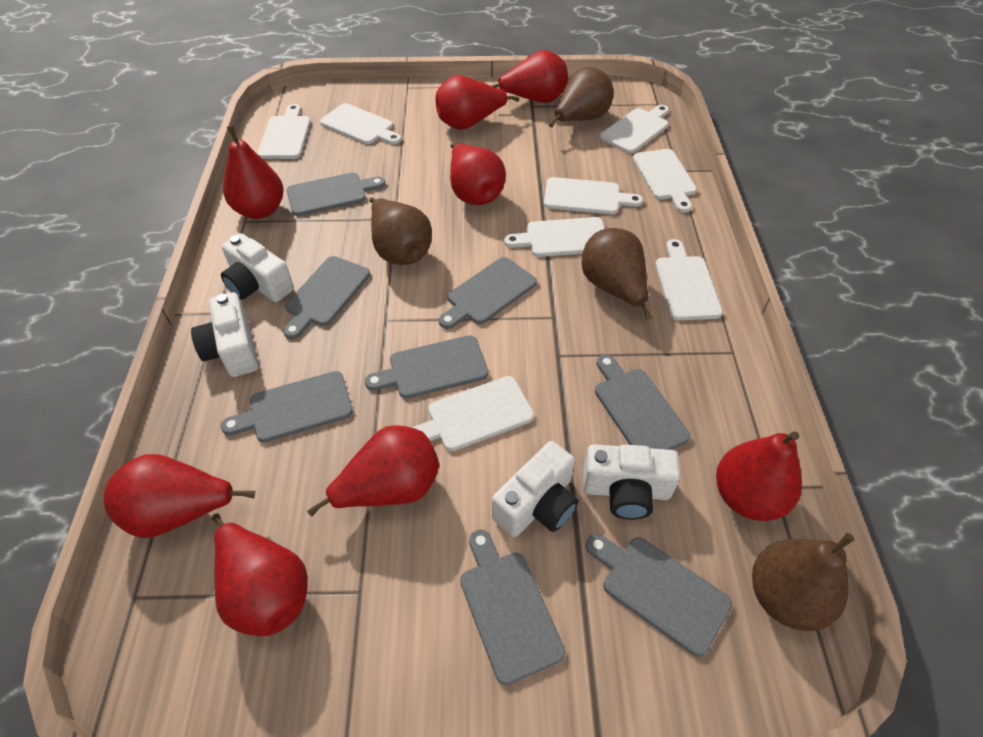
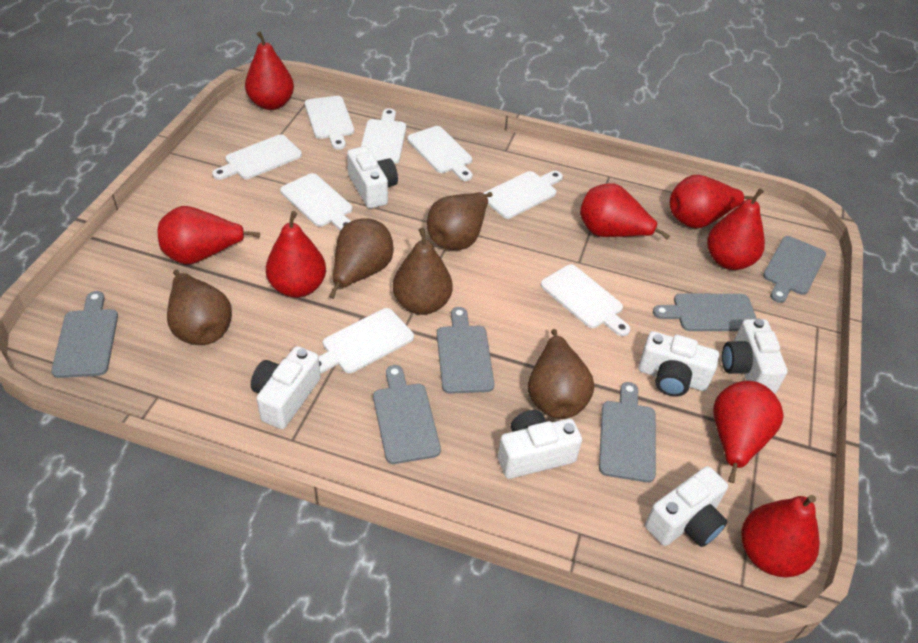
brown pear: 4 -> 5
grey cutting board: 8 -> 6
white camera: 4 -> 6

